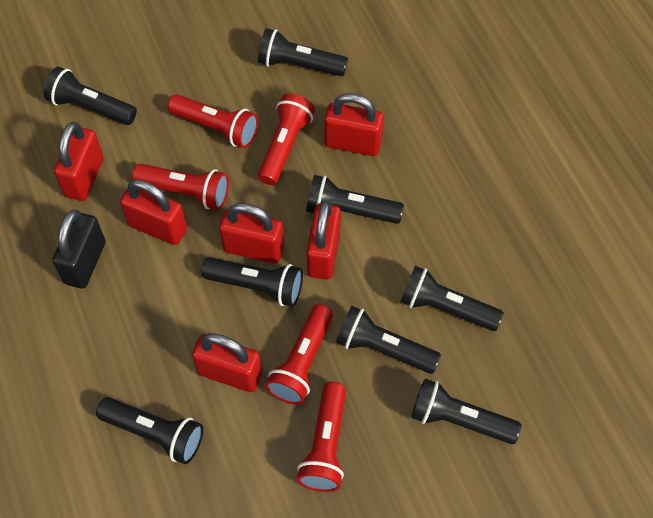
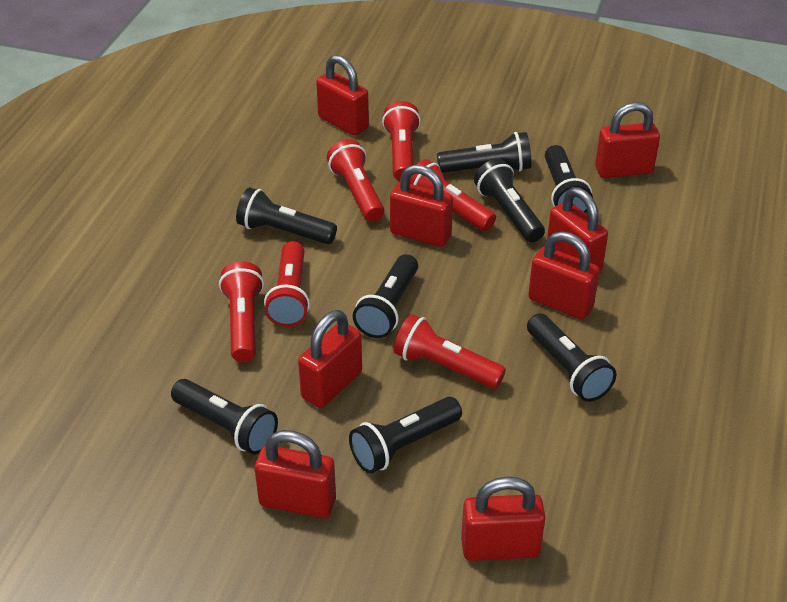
black padlock: 1 -> 0
red flashlight: 5 -> 6
red padlock: 6 -> 8

